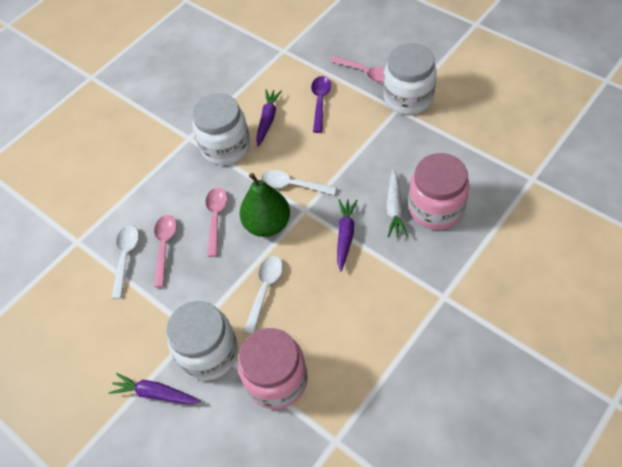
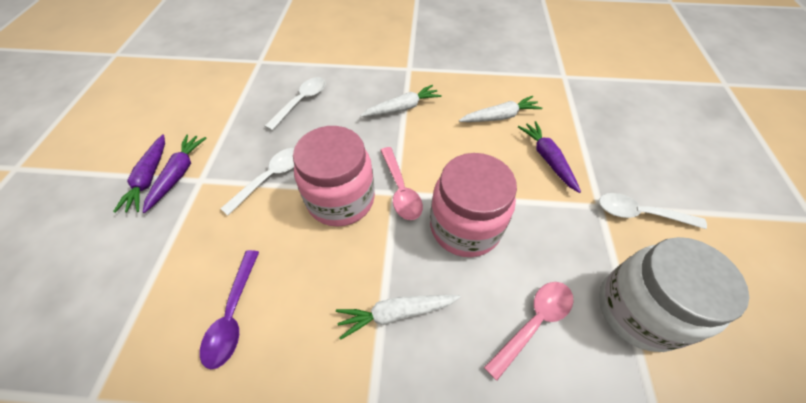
green pear: 1 -> 0
pink spoon: 3 -> 2
white carrot: 1 -> 3
white jar: 3 -> 1

